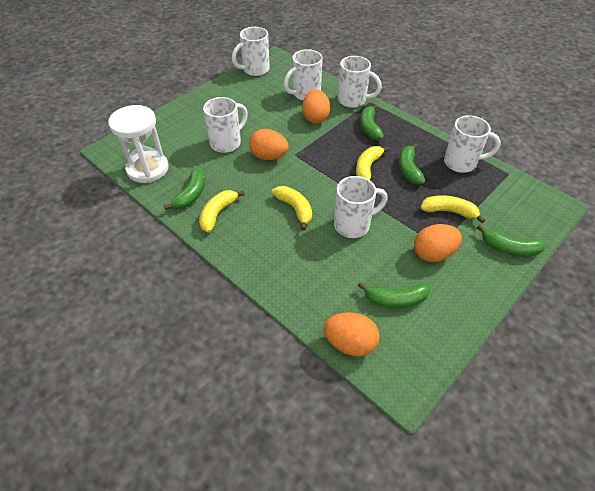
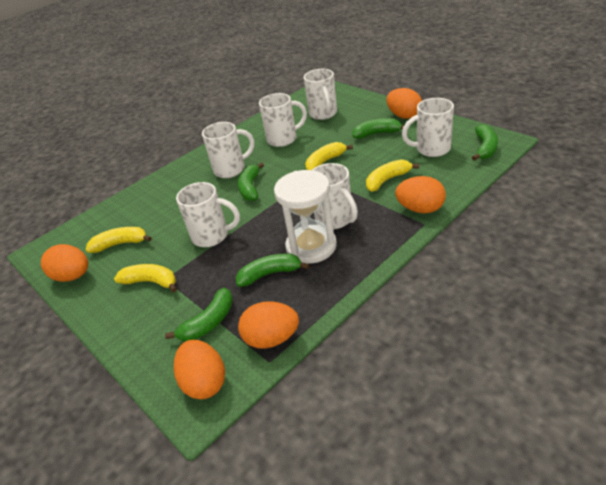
orange egg: 4 -> 5

